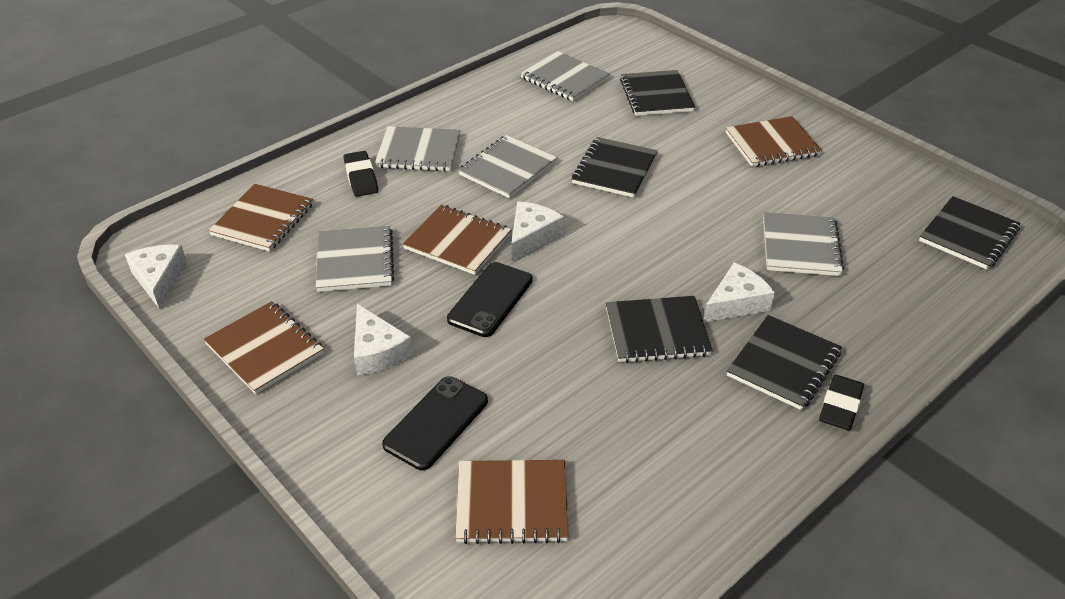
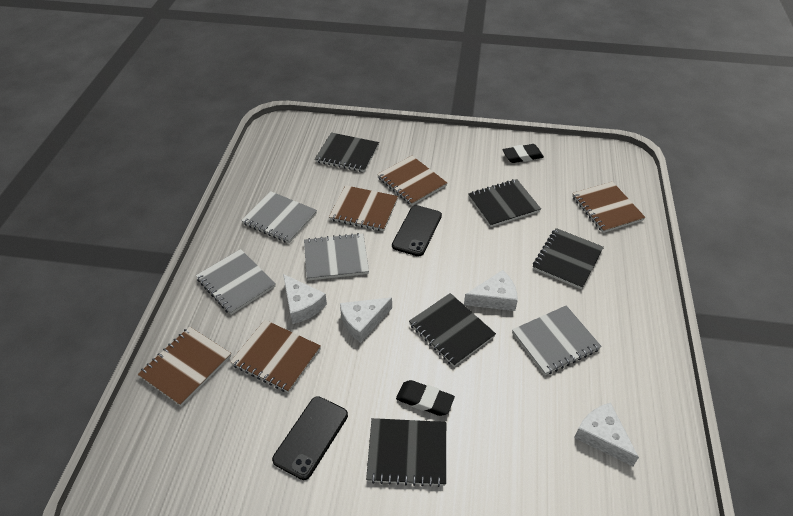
grey notebook: 5 -> 4

